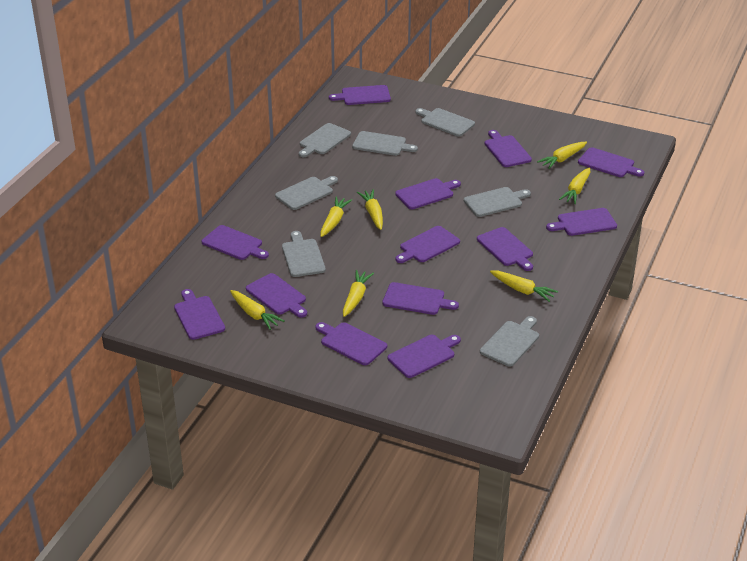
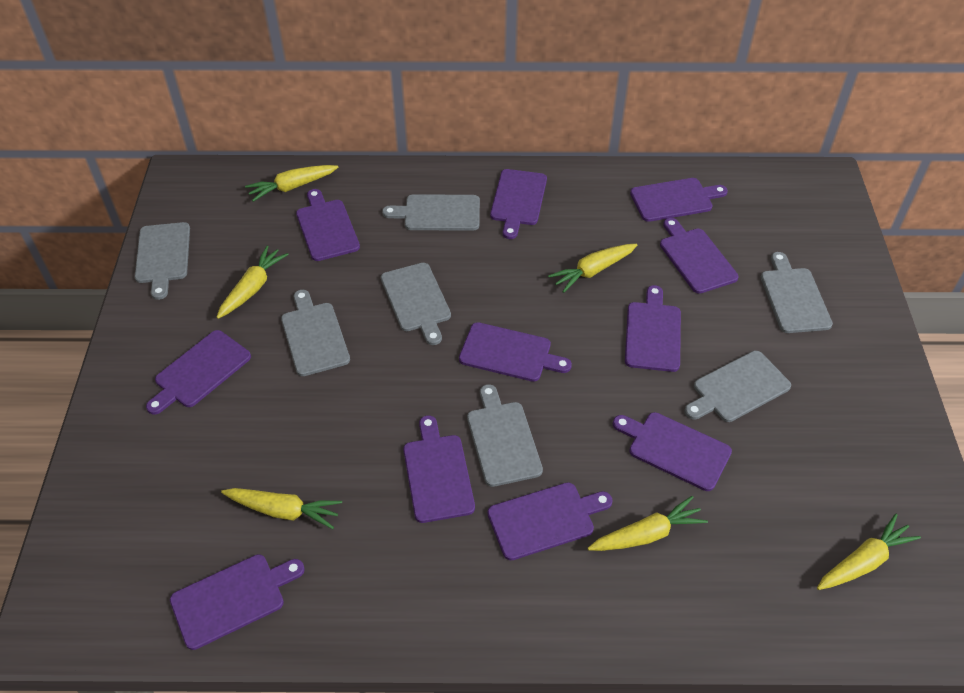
purple cutting board: 13 -> 11
yellow carrot: 7 -> 6

